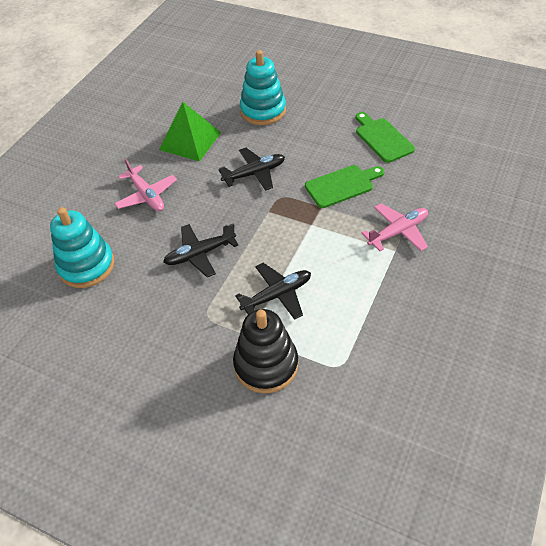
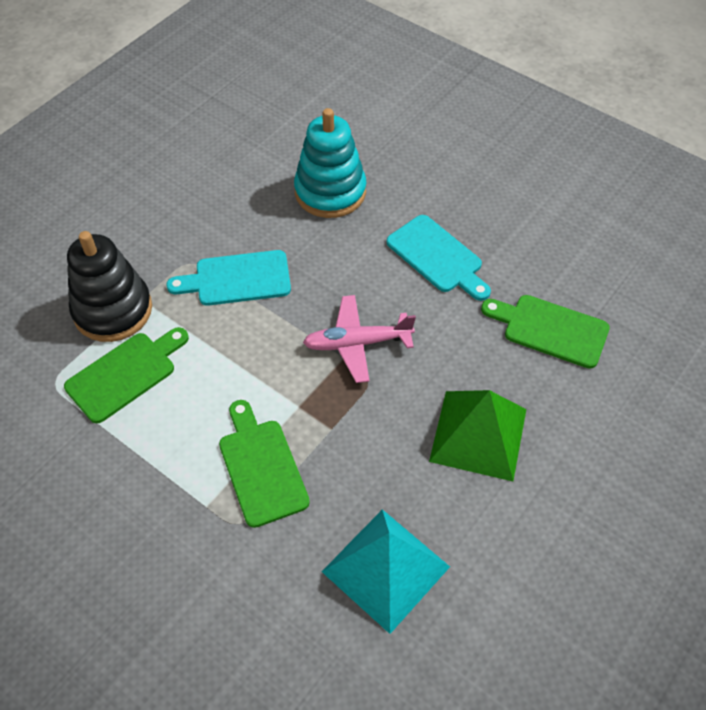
black plane: 3 -> 0
green cutting board: 2 -> 3
pink plane: 2 -> 1
turquoise cutting board: 0 -> 2
turquoise pyramid: 0 -> 1
turquoise stacking toy: 2 -> 1

